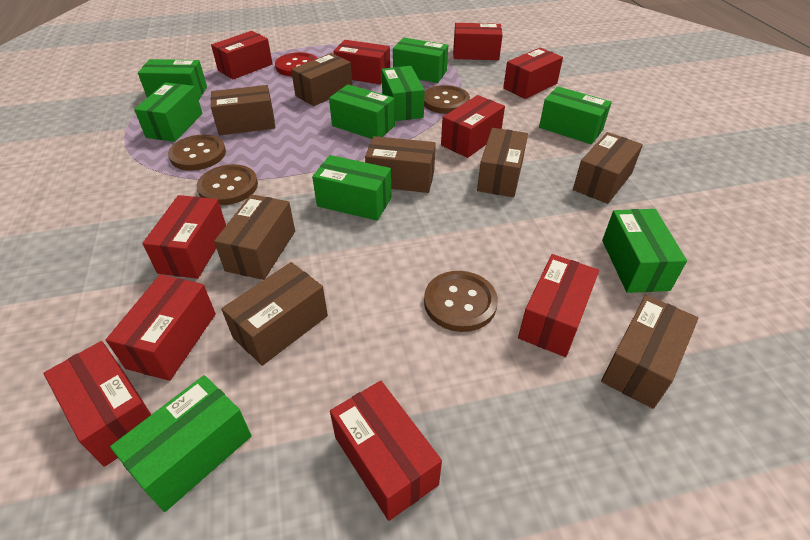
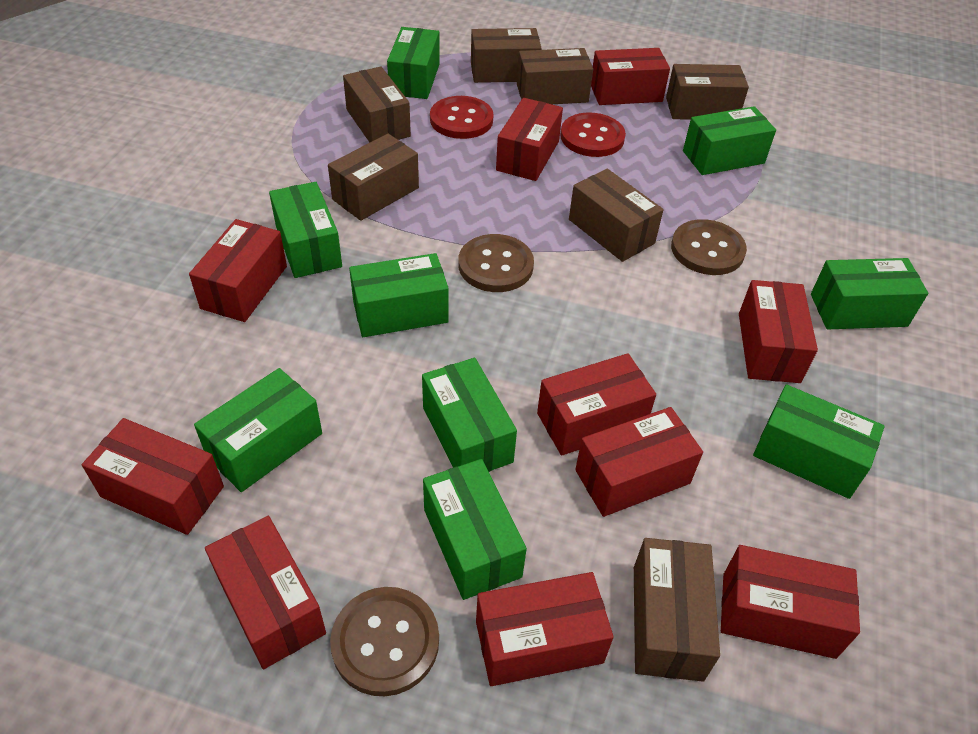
brown box: 8 -> 7
brown button: 4 -> 3
red button: 1 -> 2

